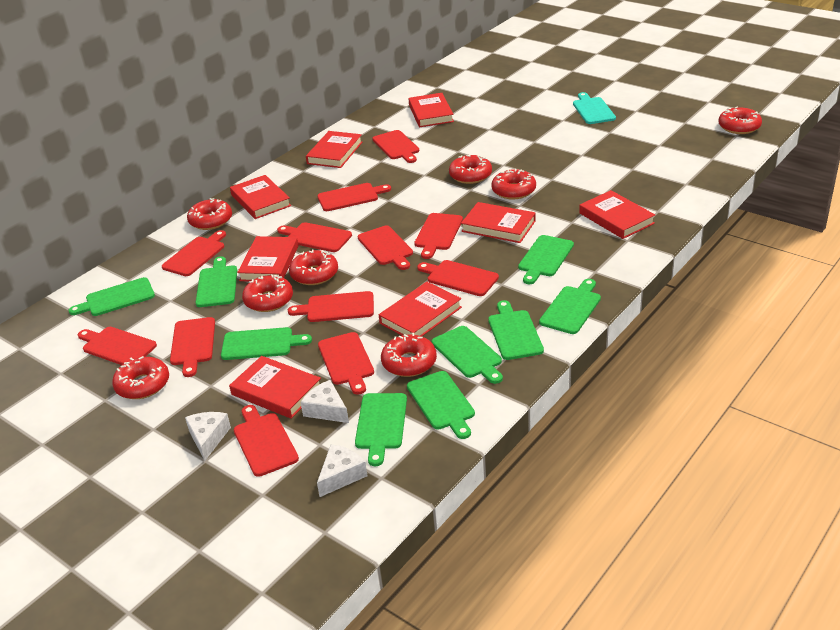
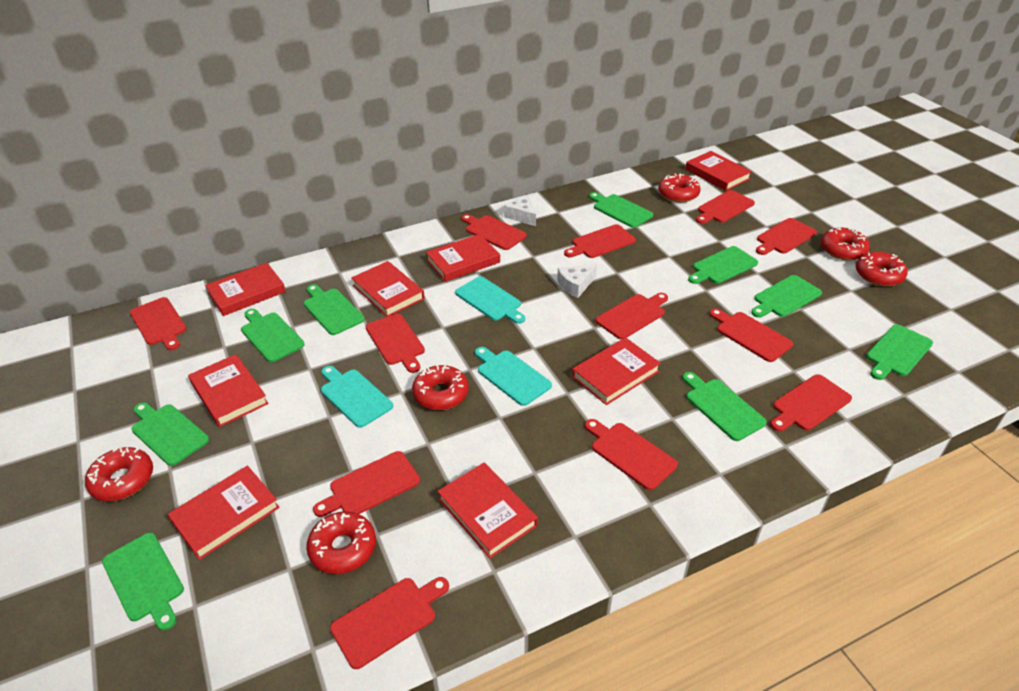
red donut: 8 -> 6
turquoise cutting board: 1 -> 3
white cheese: 3 -> 2

